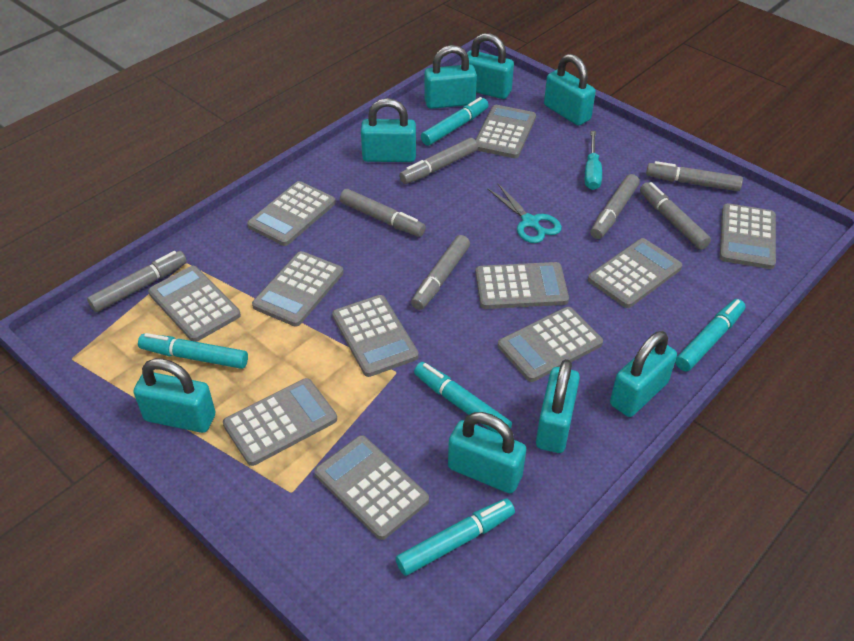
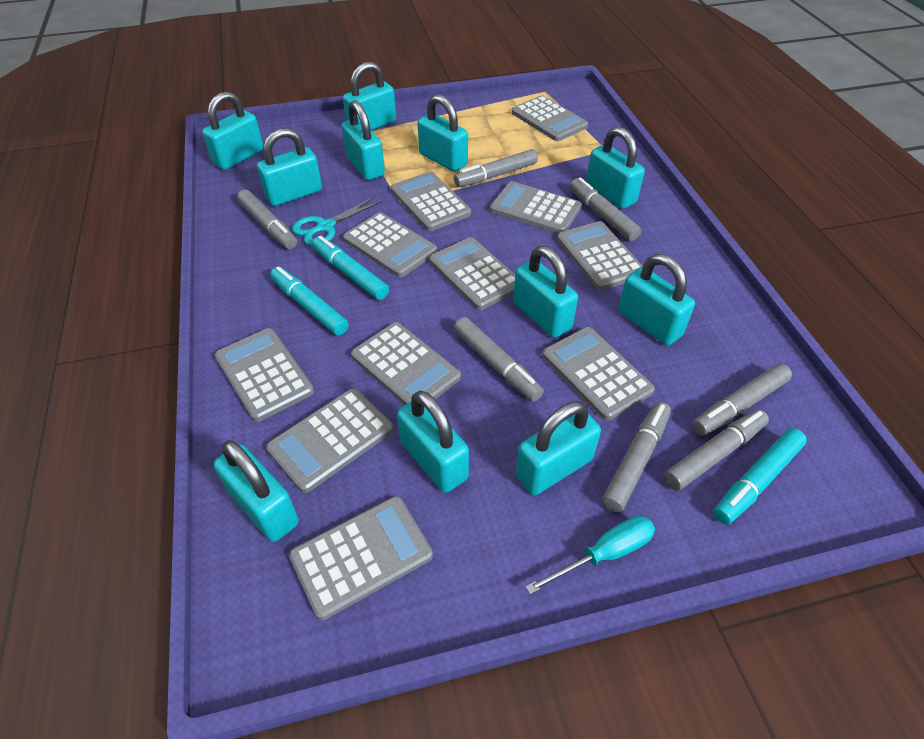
turquoise marker: 5 -> 3
turquoise padlock: 8 -> 11

